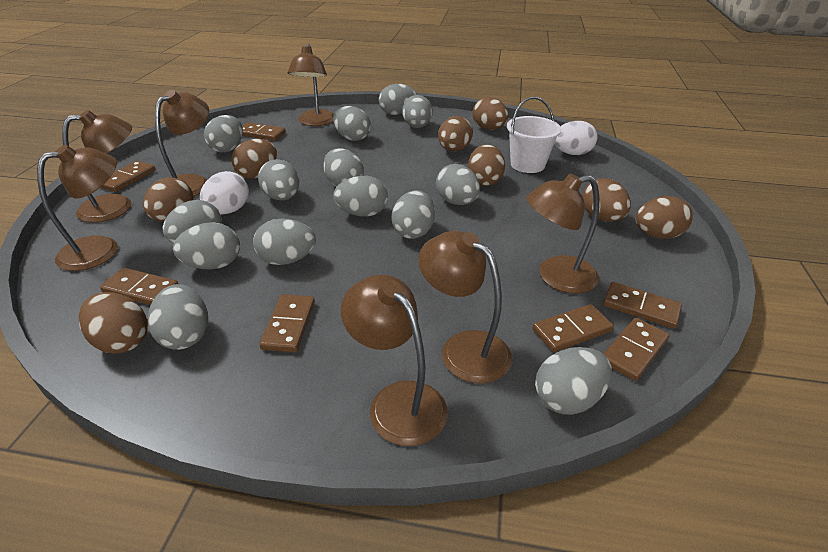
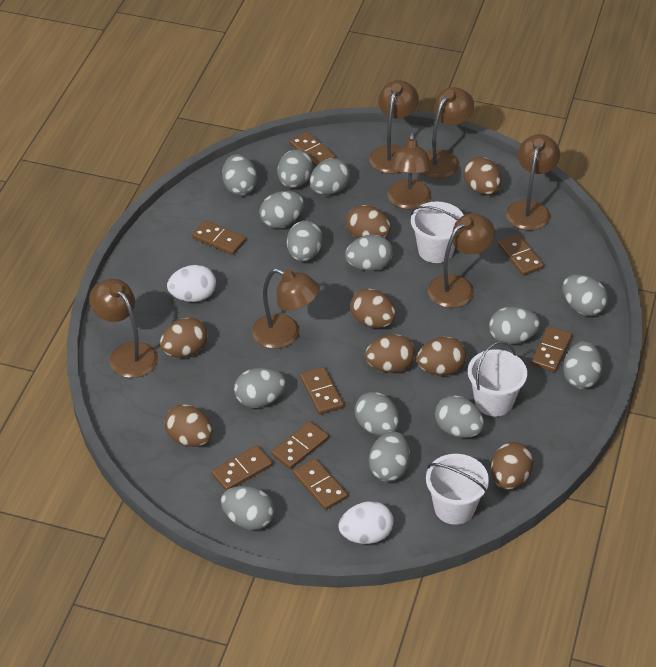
brown domino: 7 -> 8
white bucket: 1 -> 3

